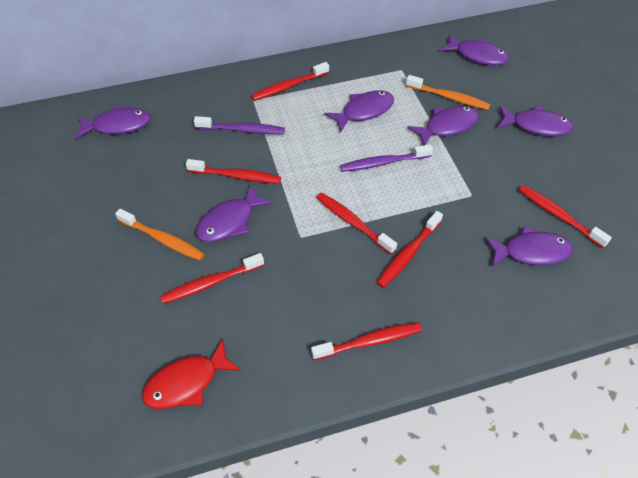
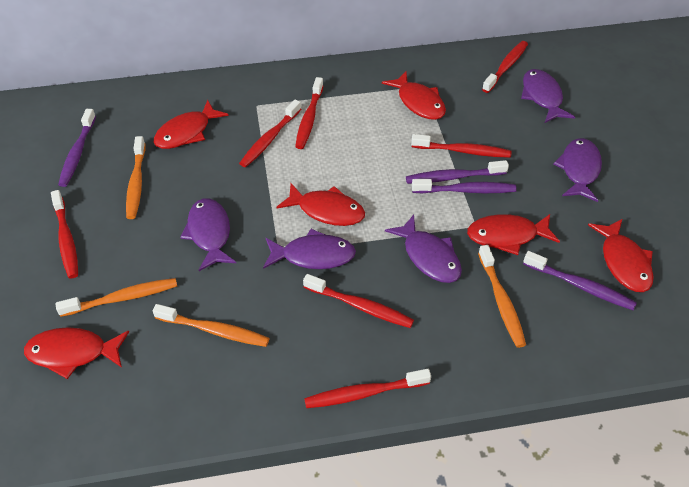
orange toothbrush: 2 -> 4
purple fish: 7 -> 5
purple toothbrush: 2 -> 4
red fish: 1 -> 6

